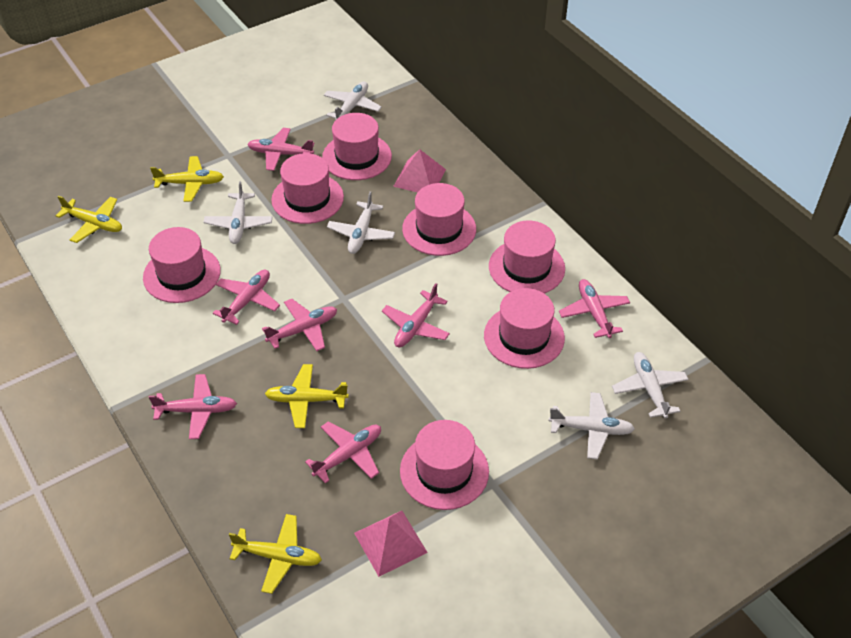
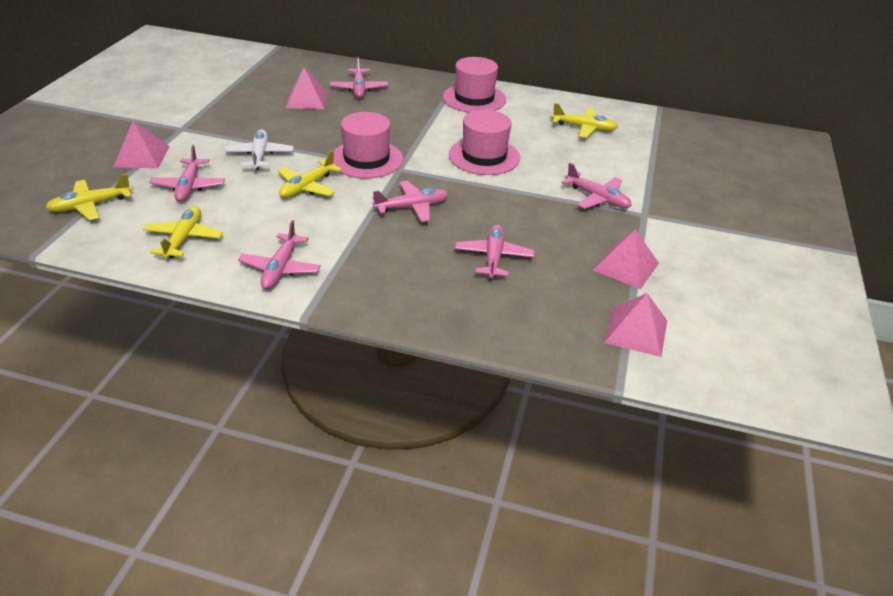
pink hat: 7 -> 3
pink plane: 7 -> 6
pink pyramid: 2 -> 4
white plane: 5 -> 1

